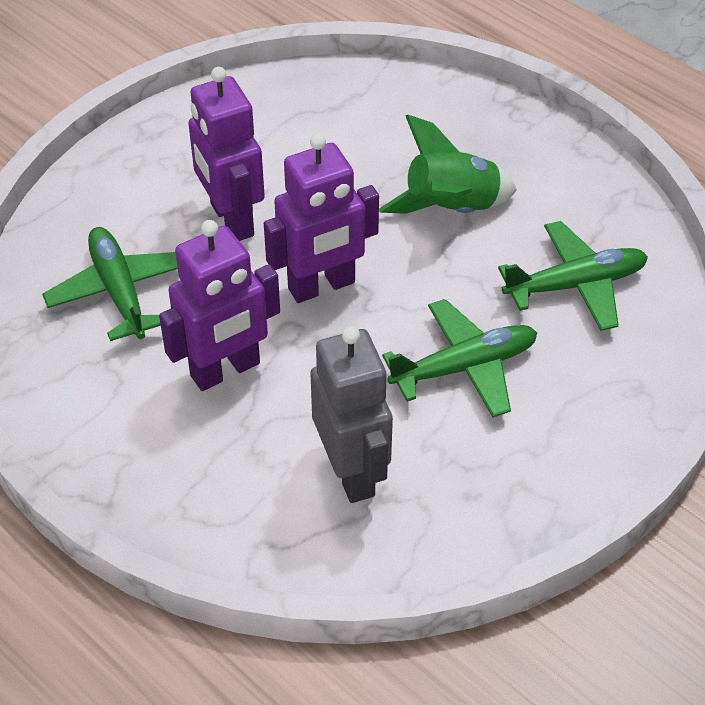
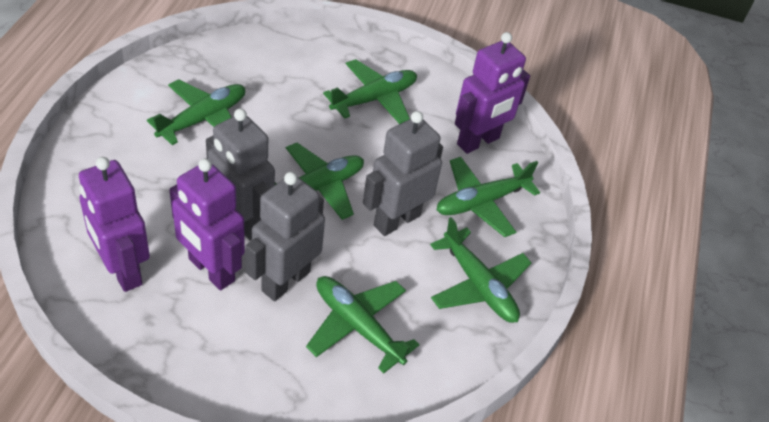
green plane: 3 -> 6
green rocket: 1 -> 0
grey robot: 1 -> 3

